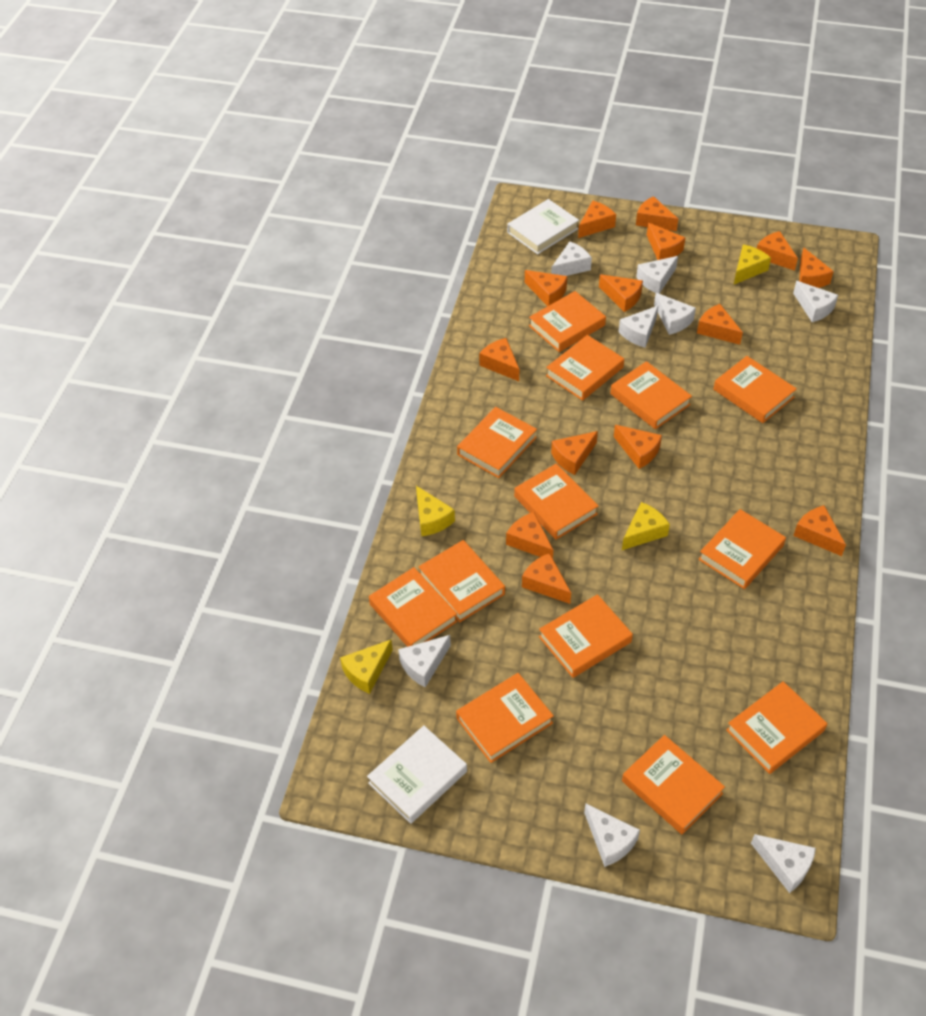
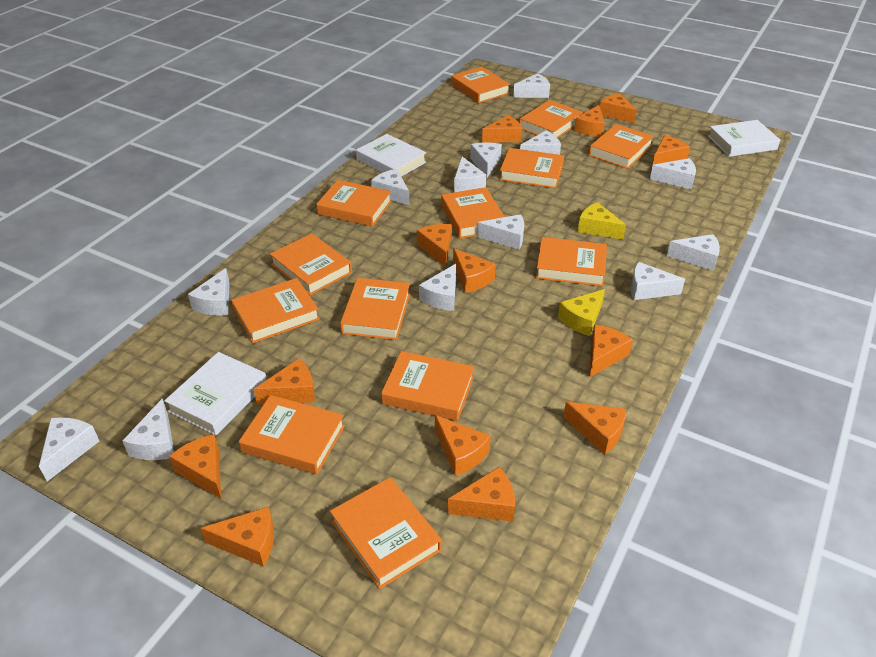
orange cheese: 14 -> 13
white book: 2 -> 3
white cheese: 8 -> 13
yellow cheese: 4 -> 2

